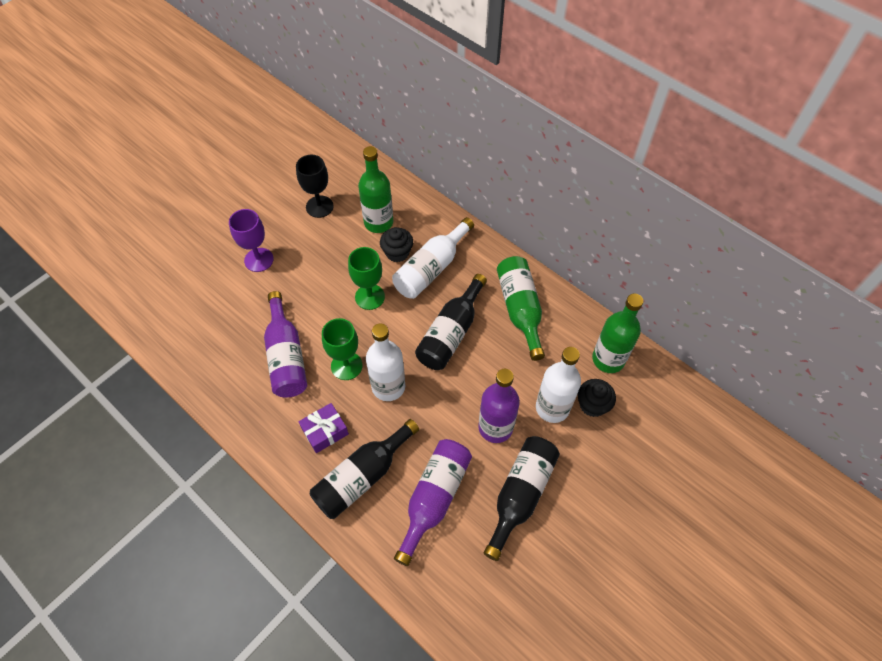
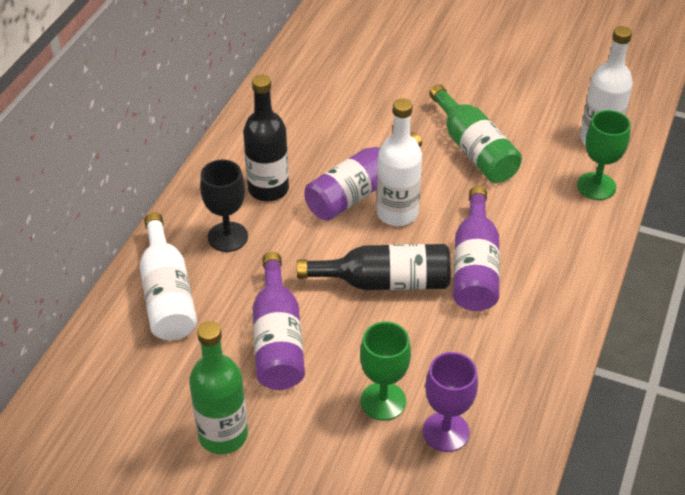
black bottle: 3 -> 2
black cupcake: 2 -> 0
green bottle: 3 -> 2
purple gift: 1 -> 0

